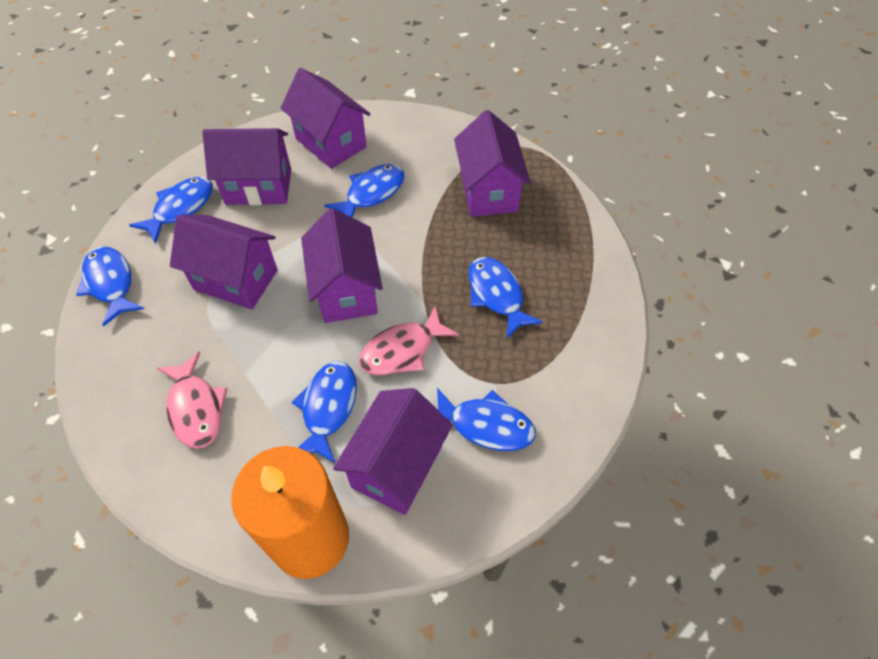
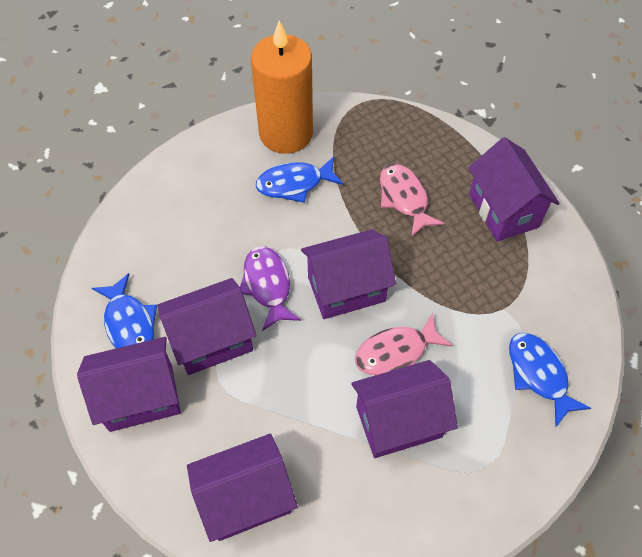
blue fish: 6 -> 3
purple fish: 0 -> 1

